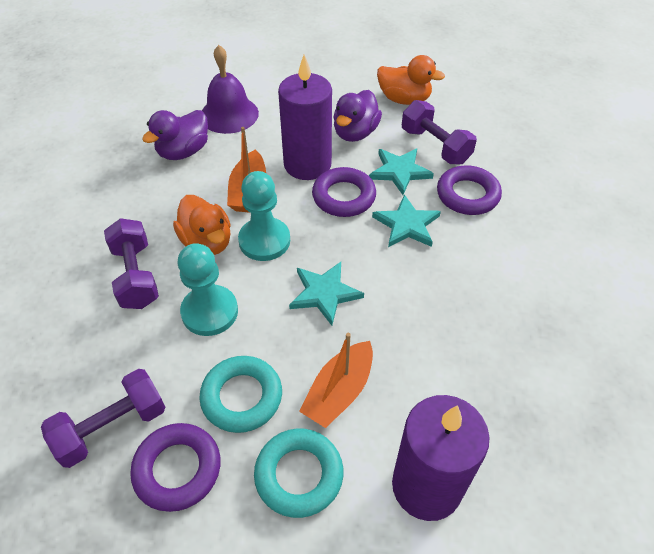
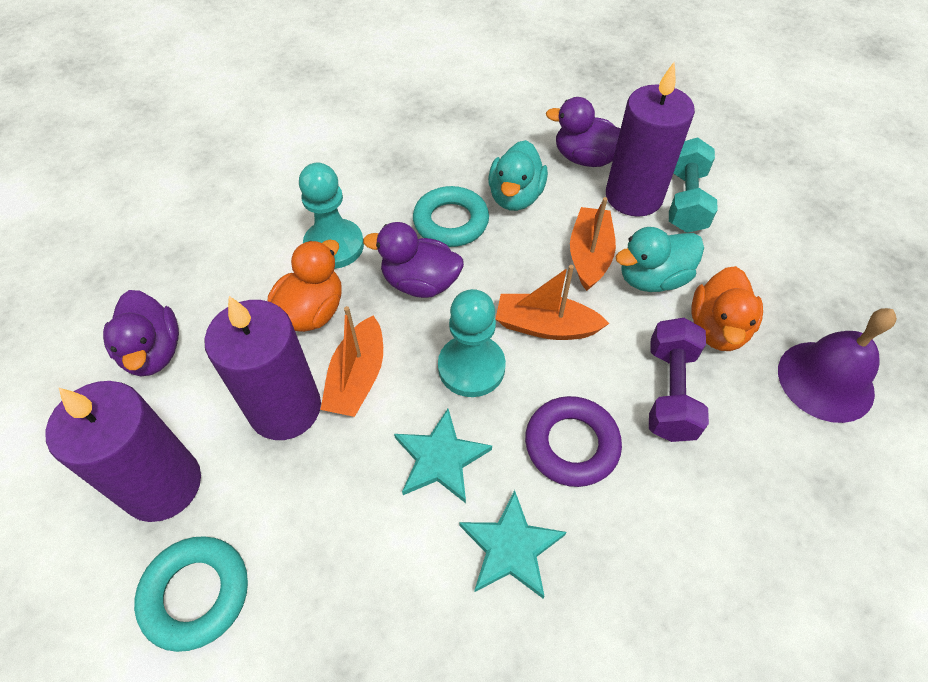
orange boat: 2 -> 3
purple candle: 2 -> 3
purple duck: 2 -> 3
purple dumbbell: 3 -> 1
purple ring: 3 -> 1
turquoise duck: 0 -> 2
turquoise dumbbell: 0 -> 1
turquoise star: 3 -> 2

